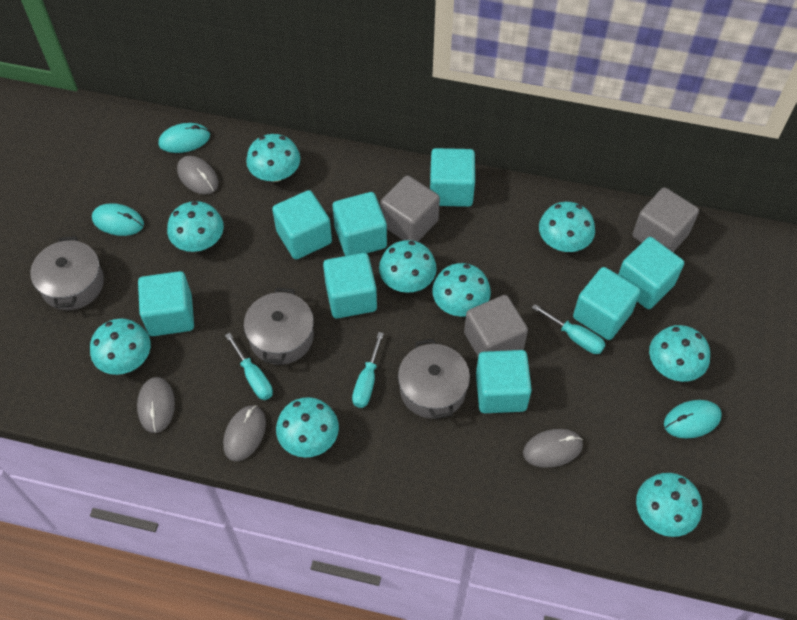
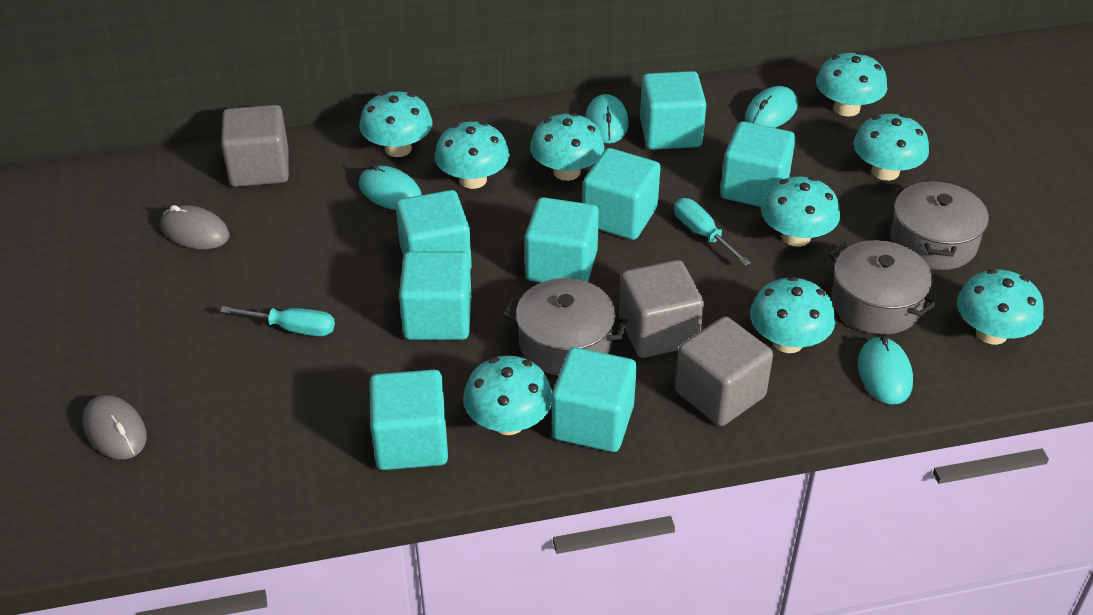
grey mouse: 4 -> 2
turquoise mouse: 3 -> 4
turquoise screwdriver: 3 -> 2

